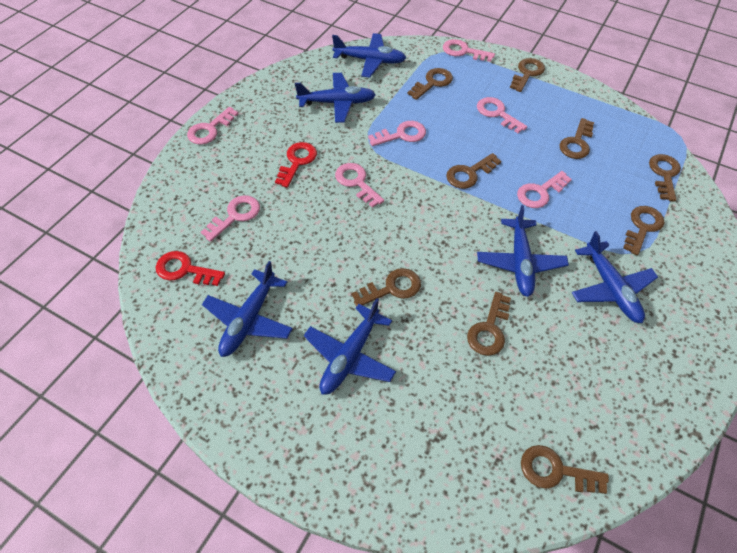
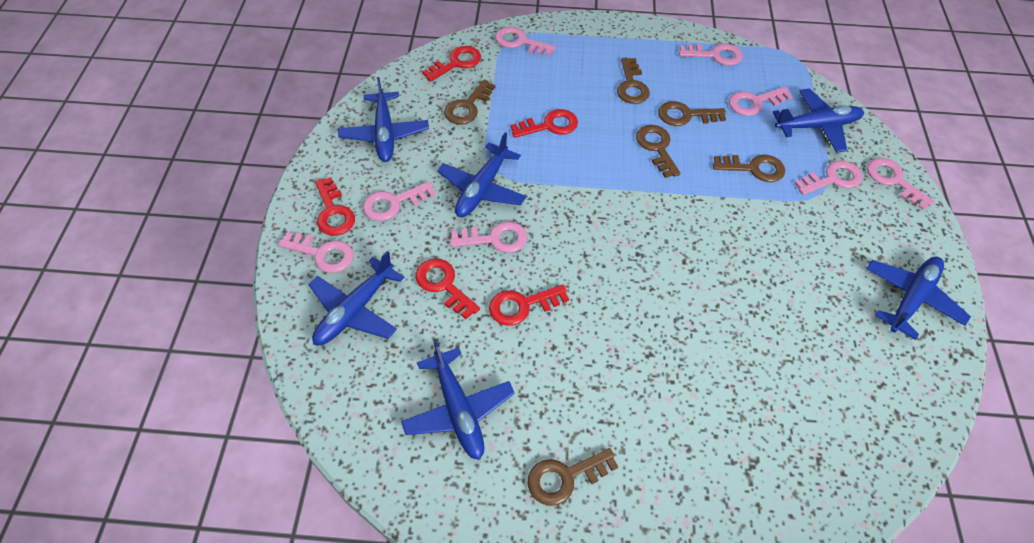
brown key: 9 -> 6
pink key: 7 -> 8
red key: 2 -> 5

